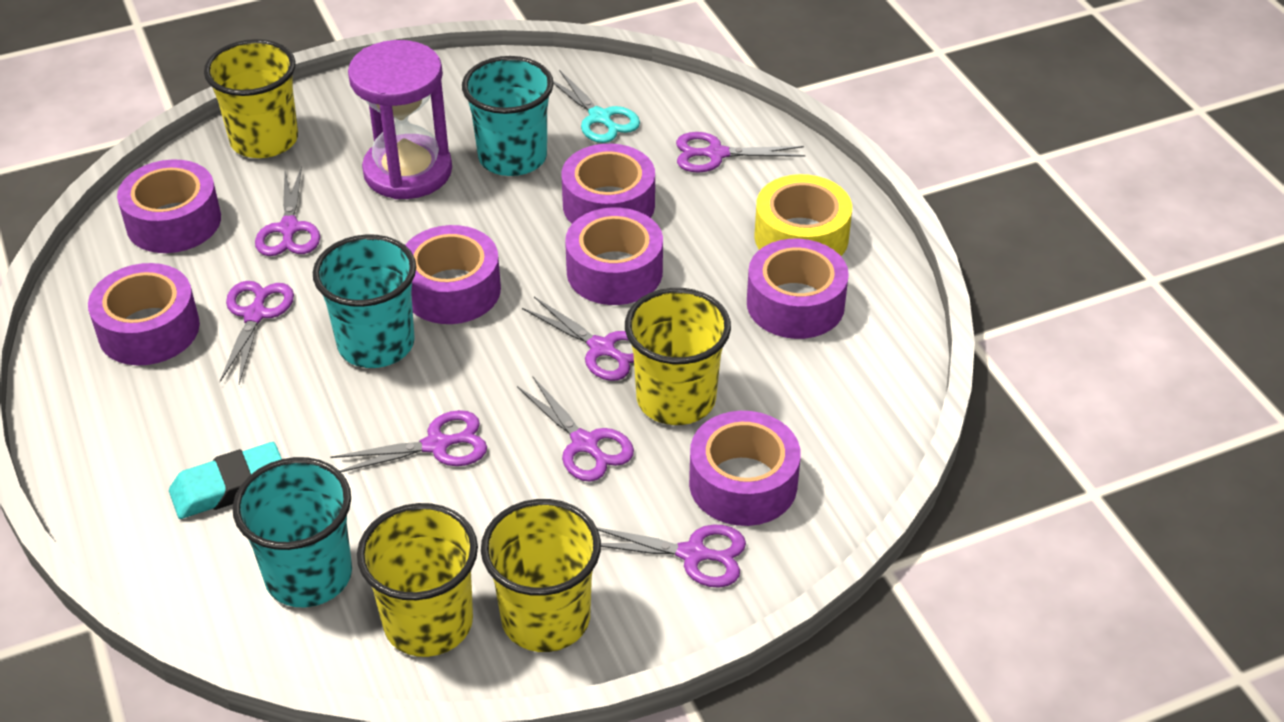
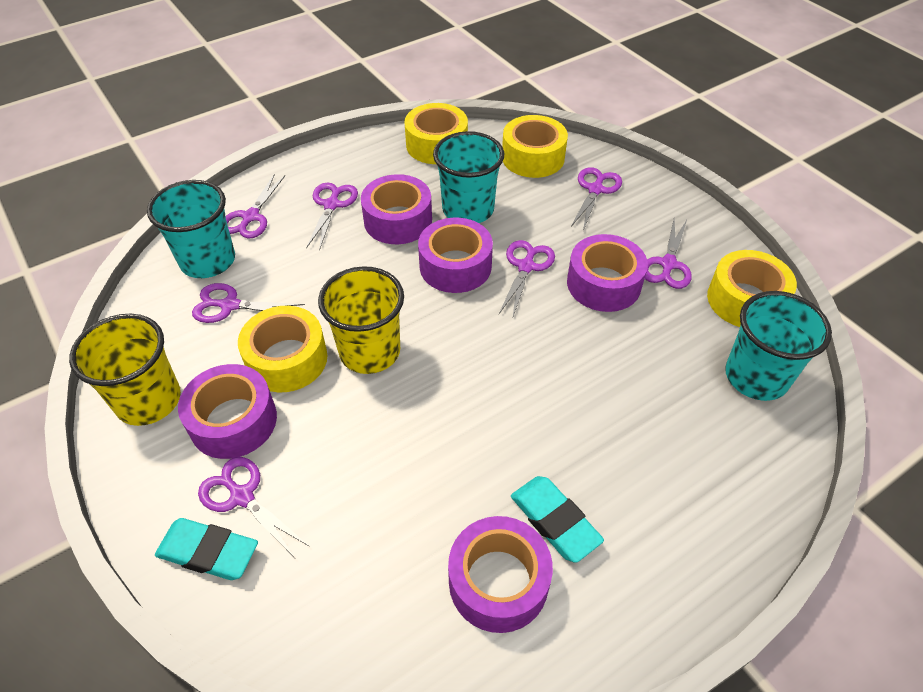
purple hourglass: 1 -> 0
purple tape: 7 -> 5
turquoise eraser: 1 -> 2
turquoise scissors: 1 -> 0
yellow cup: 4 -> 2
yellow tape: 1 -> 4

